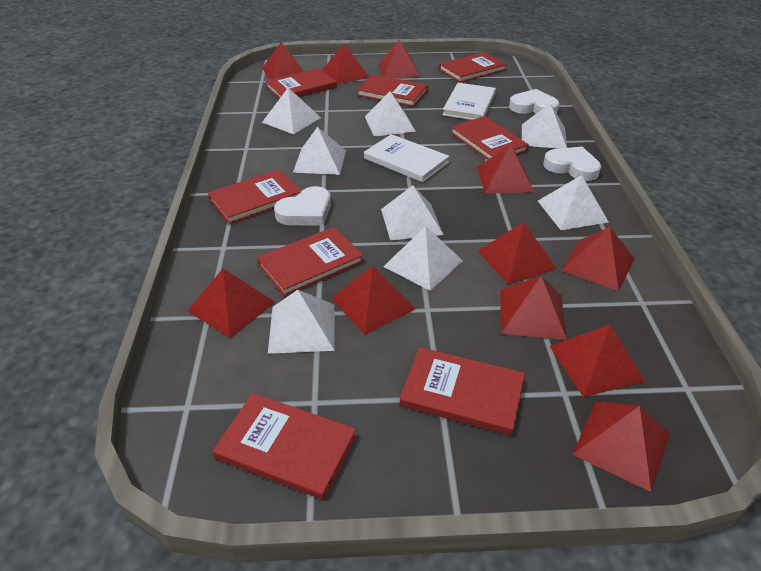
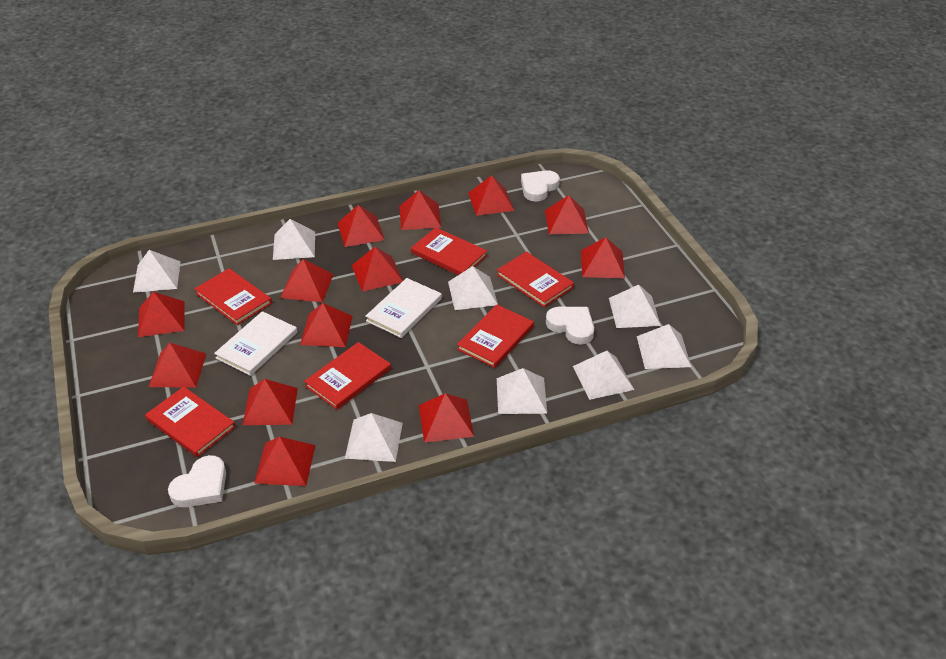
red book: 8 -> 6
red pyramid: 11 -> 13

